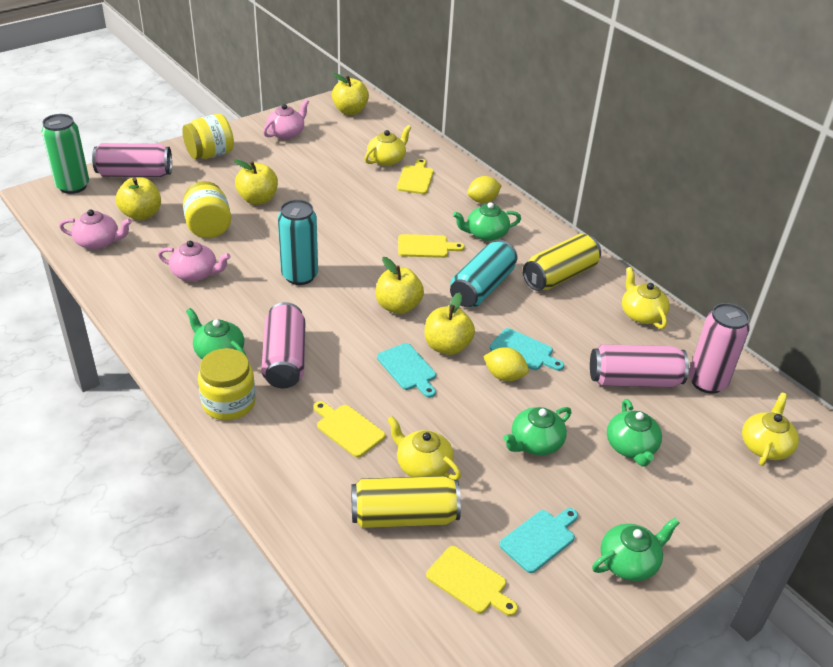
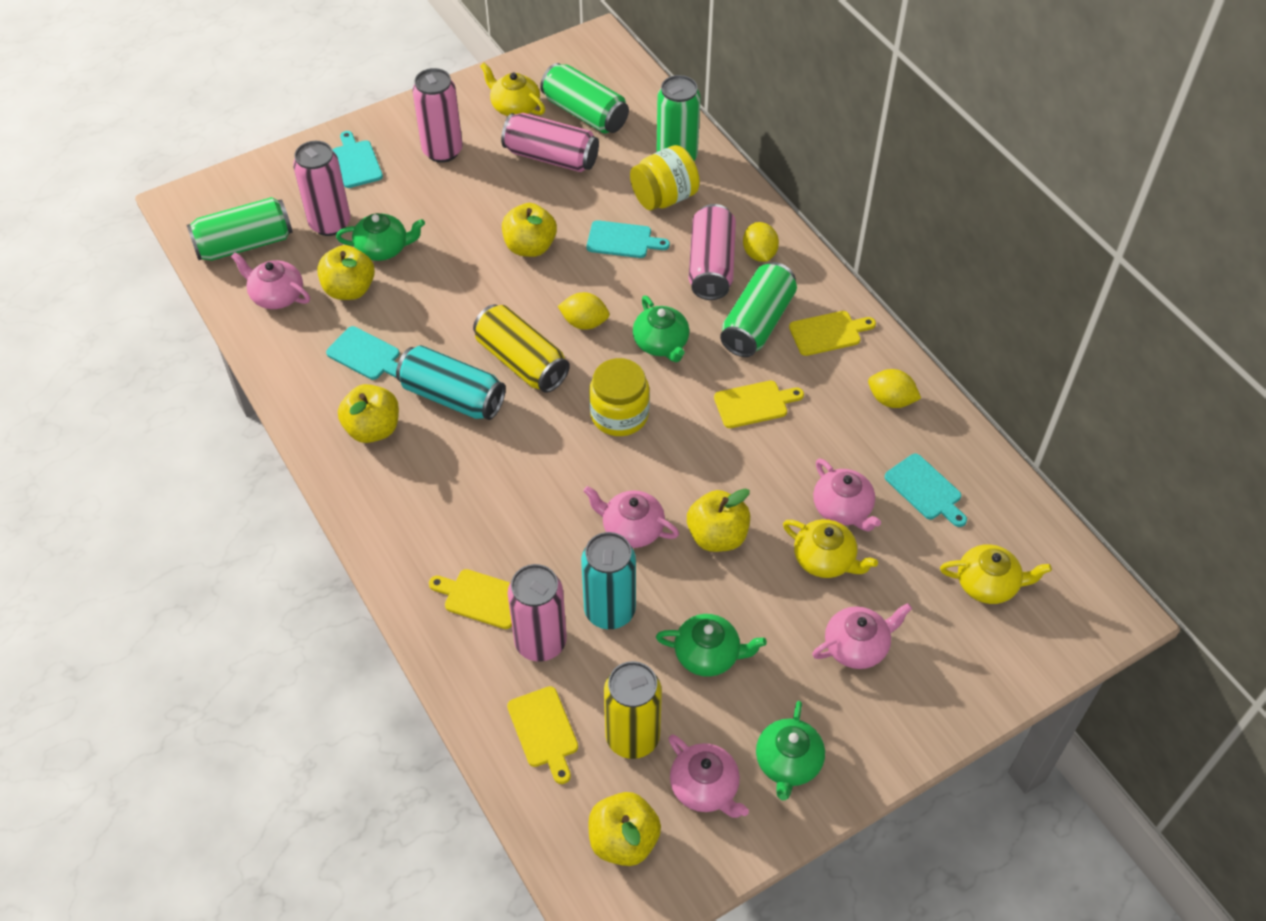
green can: 1 -> 4
green teapot: 5 -> 4
pink can: 4 -> 5
pink teapot: 3 -> 5
turquoise cutting board: 3 -> 4
yellow jar: 3 -> 2
yellow lemon: 2 -> 3
yellow teapot: 4 -> 3

